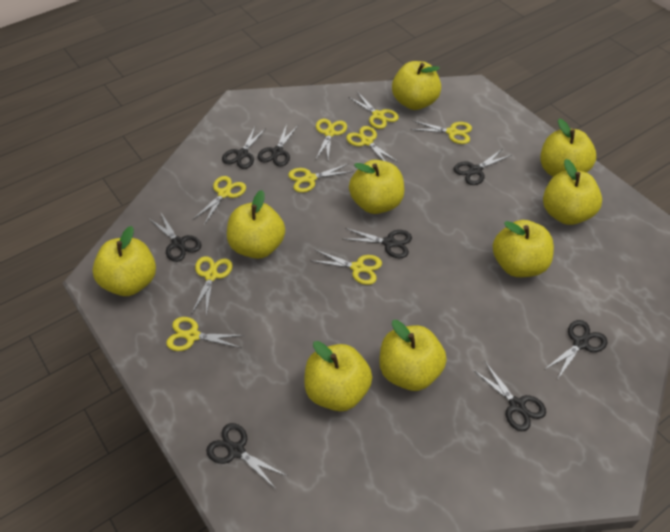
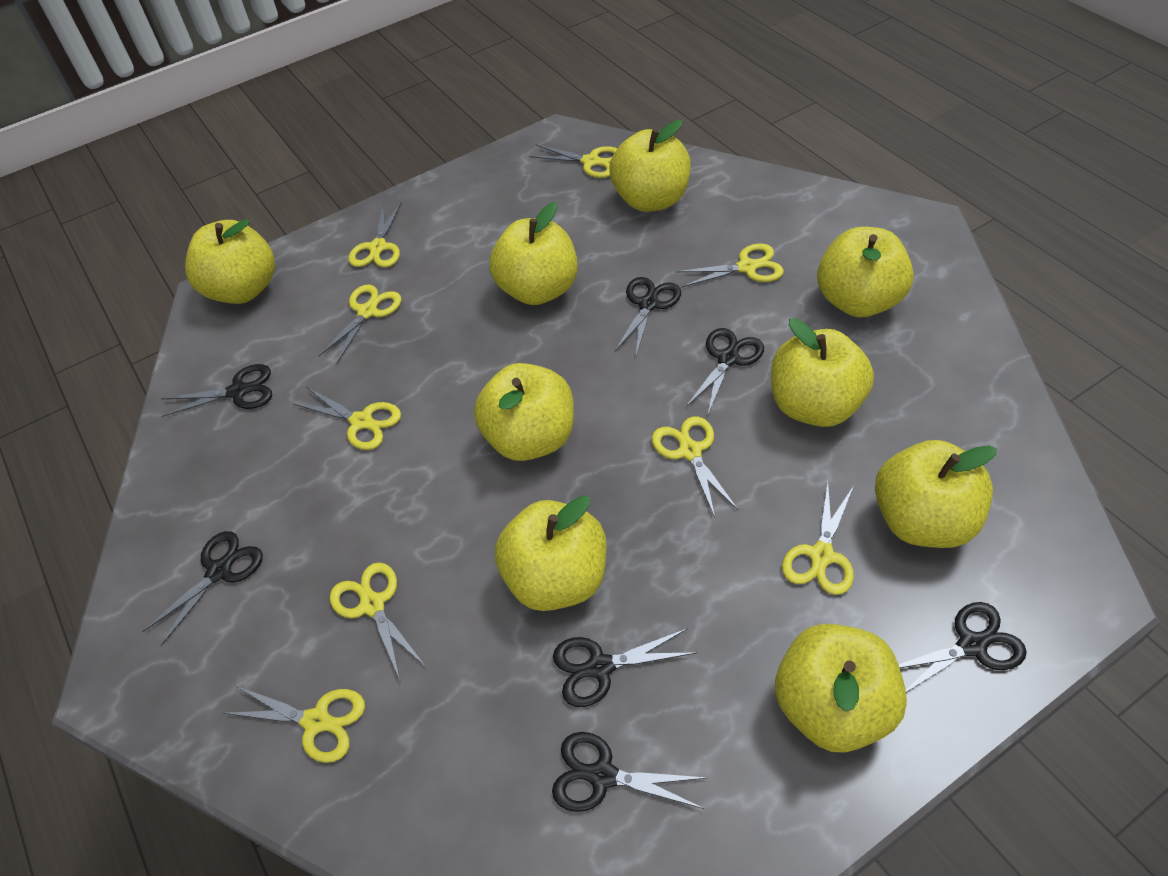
black scissors: 8 -> 7

